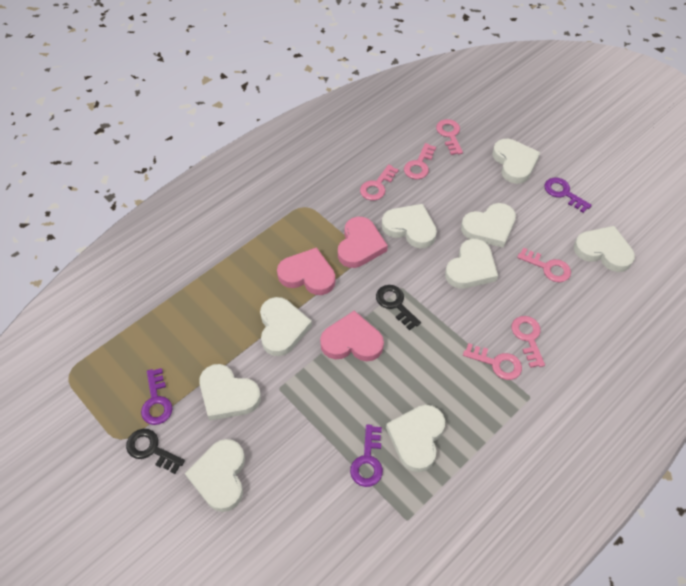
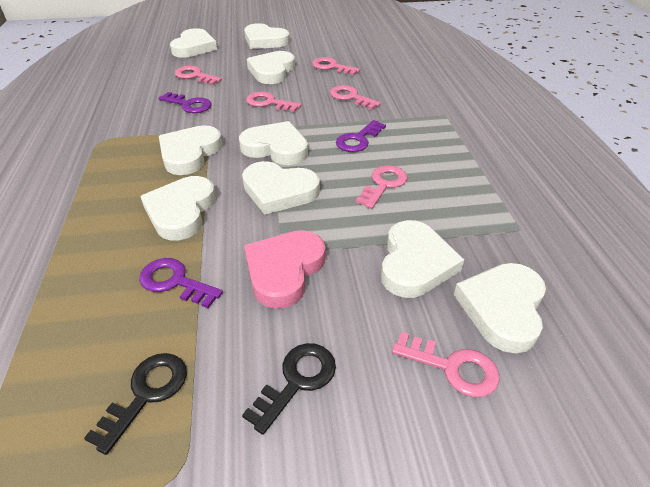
pink heart: 3 -> 1

